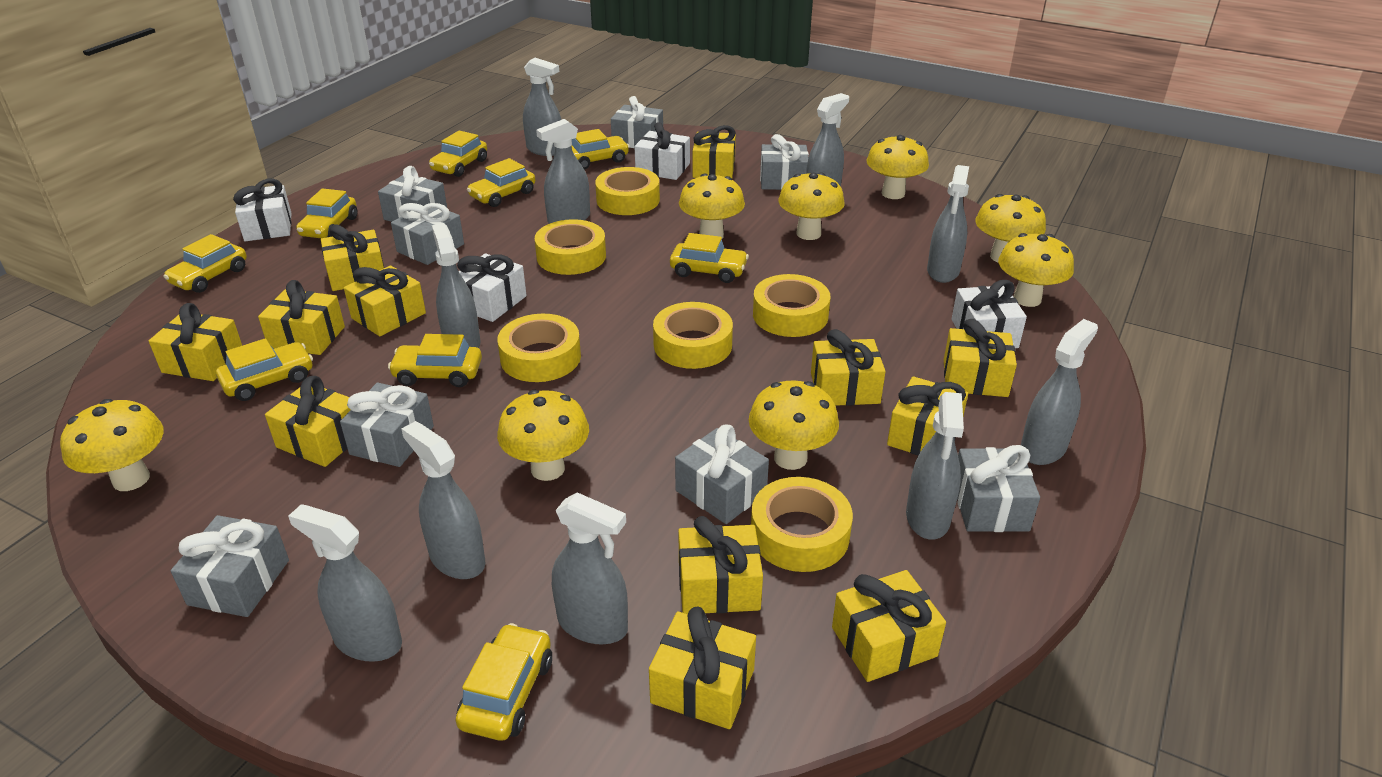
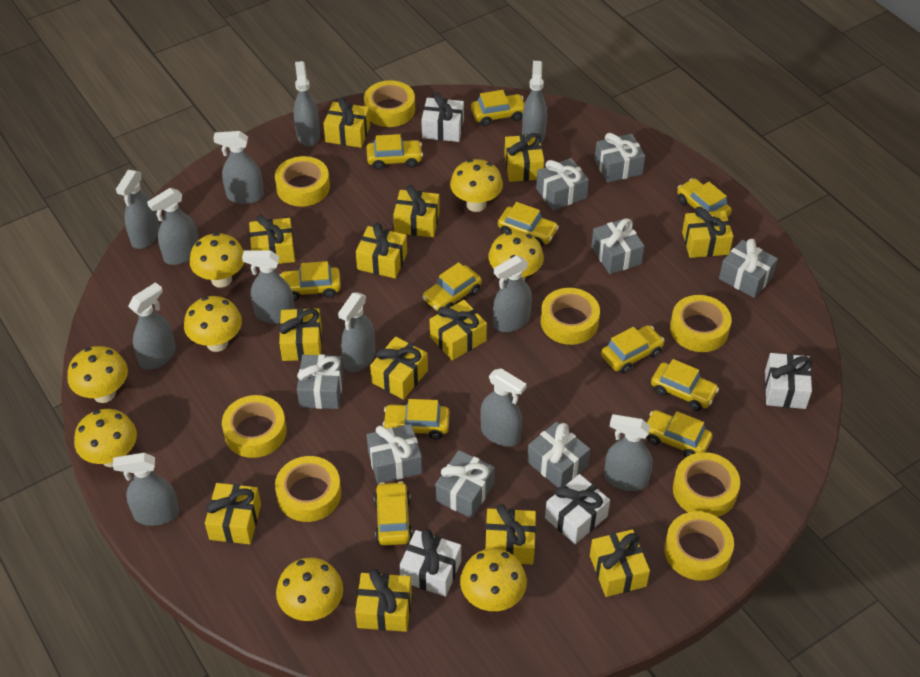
grey spray bottle: 10 -> 12
yellow car: 9 -> 11
yellow gift: 12 -> 13
yellow tape: 6 -> 8

